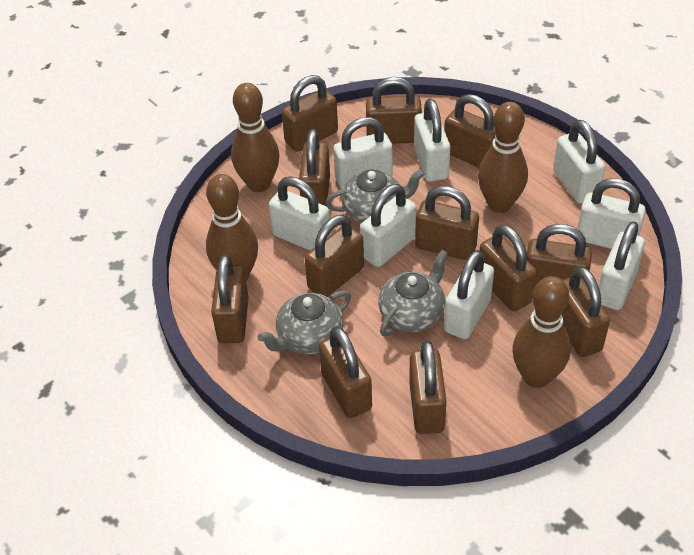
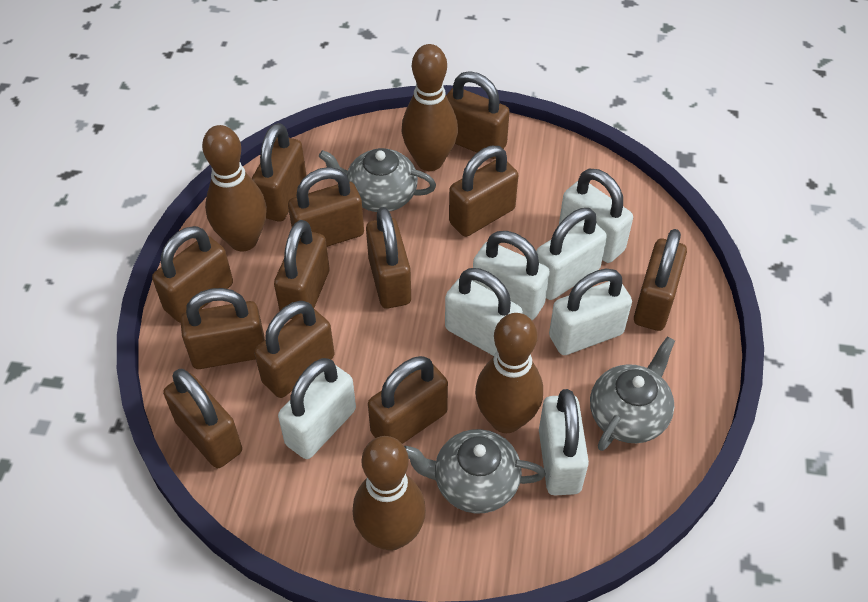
white padlock: 8 -> 7

